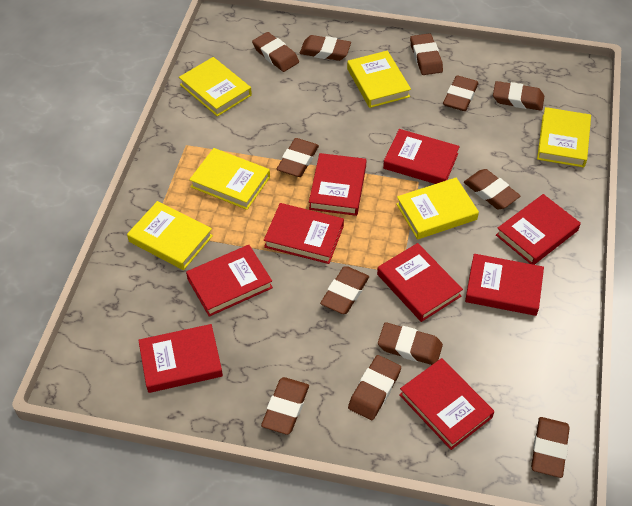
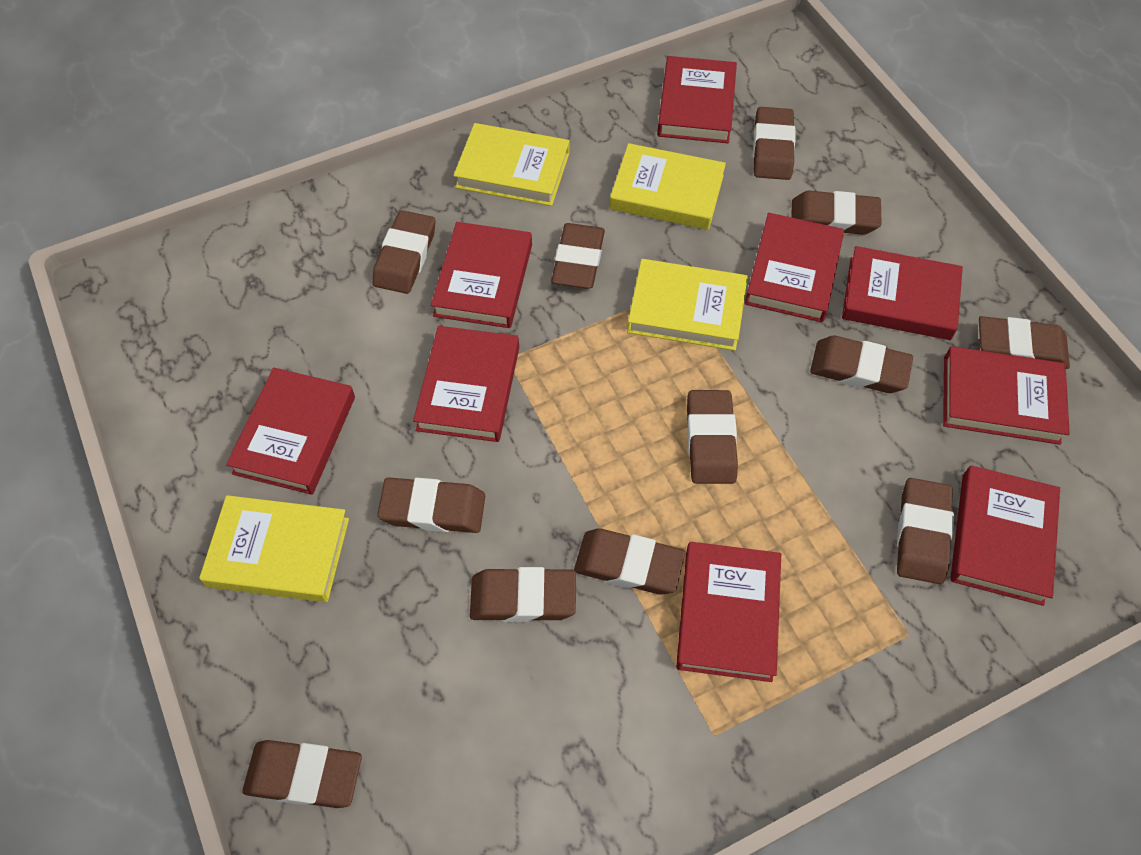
yellow book: 6 -> 4

